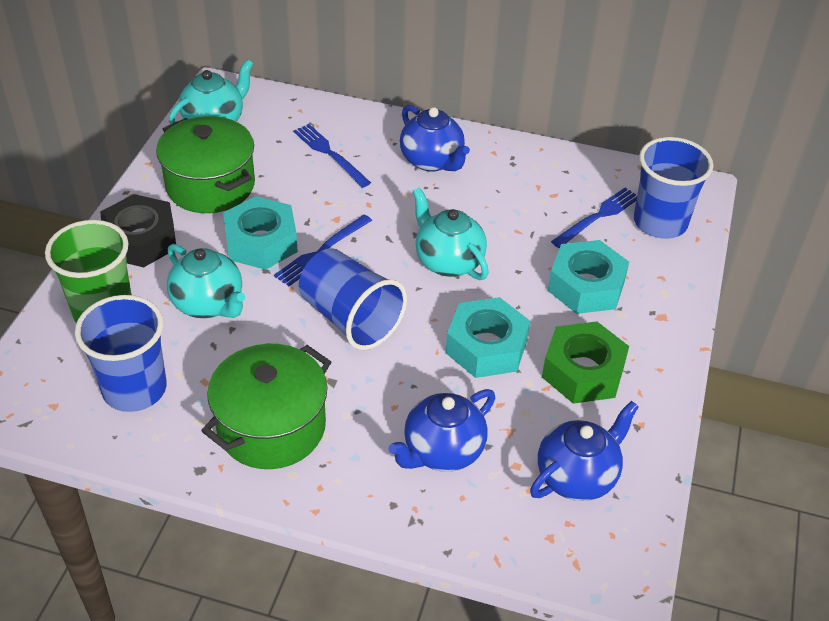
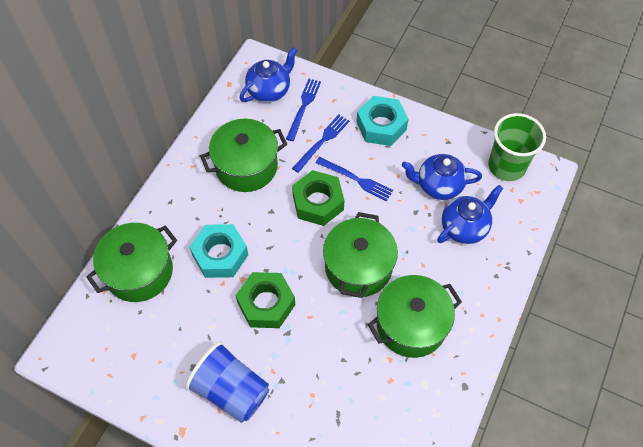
black nut: 1 -> 0
blue cup: 3 -> 1
green nut: 1 -> 2
green pot: 2 -> 4
turquoise nut: 3 -> 2
turquoise teapot: 3 -> 0

